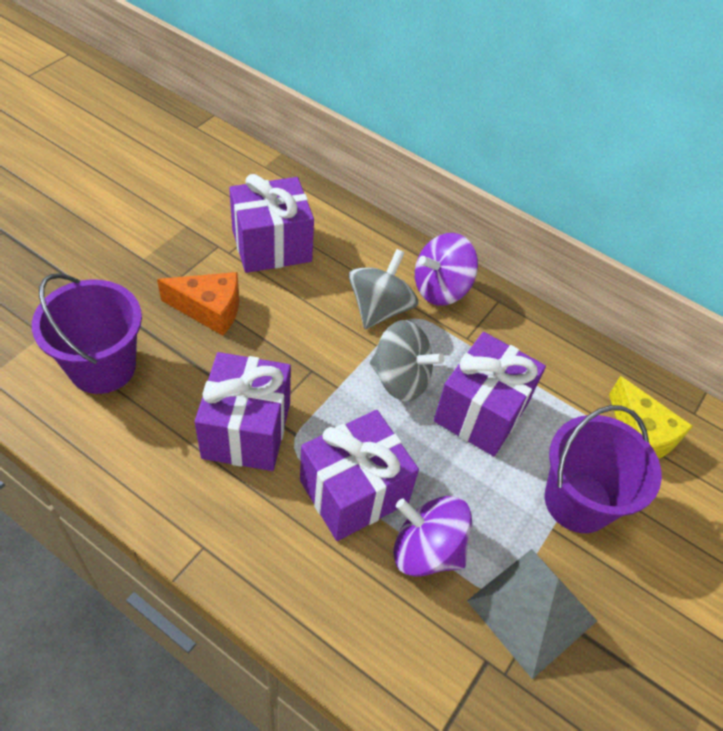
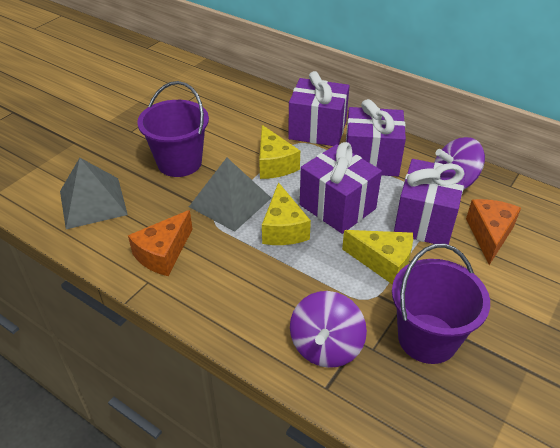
grey pyramid: 1 -> 2
grey spinning top: 2 -> 0
orange cheese: 1 -> 2
yellow cheese: 1 -> 3

